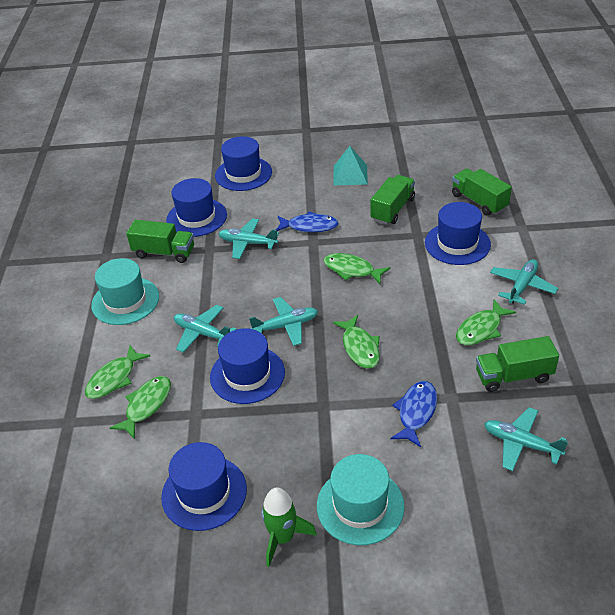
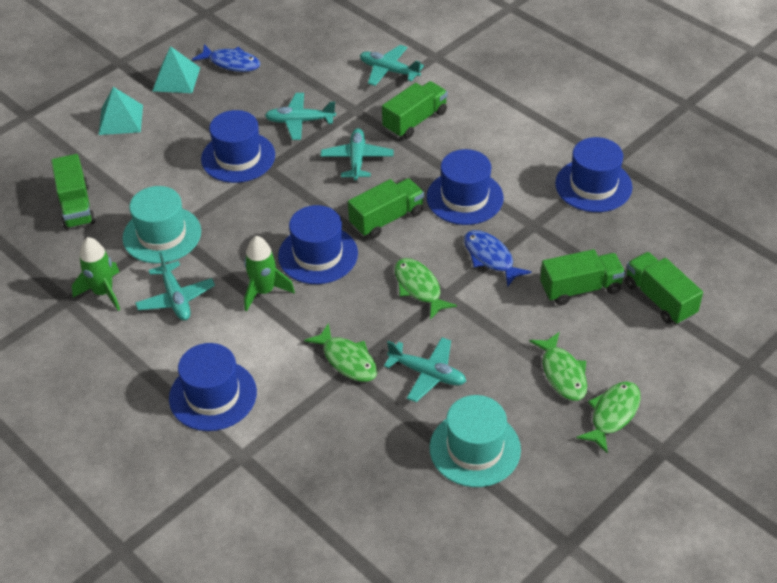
green fish: 5 -> 4
green rocket: 1 -> 2
green truck: 4 -> 5
turquoise pyramid: 1 -> 2

